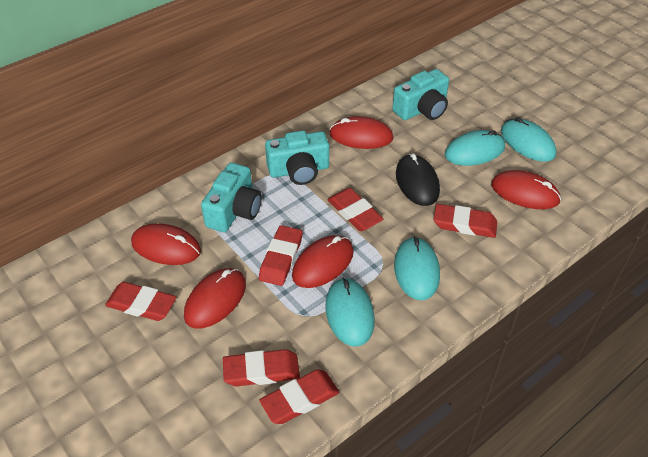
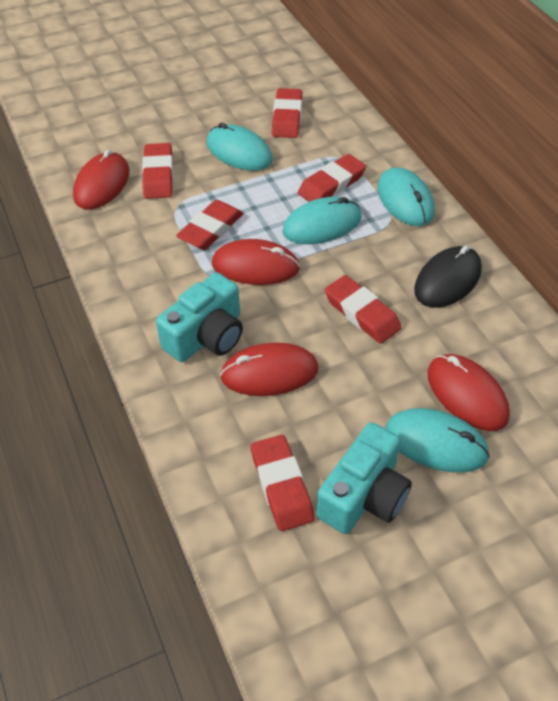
red mouse: 5 -> 4
turquoise camera: 3 -> 2

